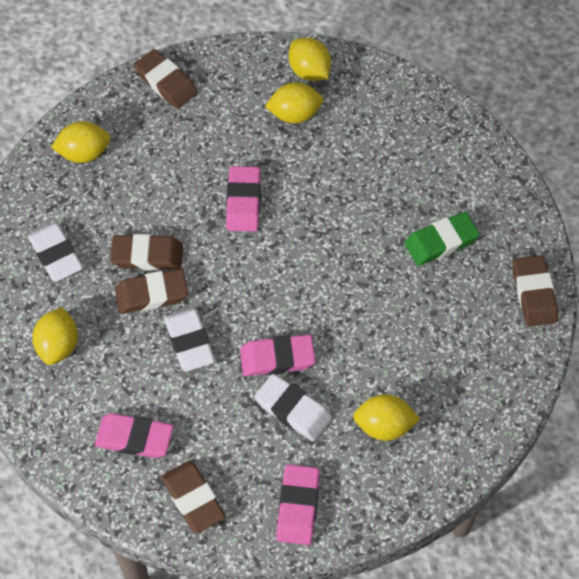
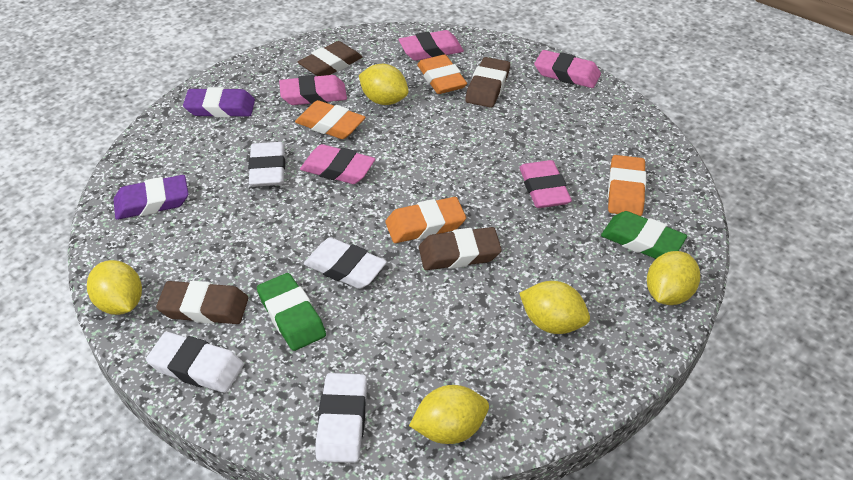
brown eraser: 5 -> 4
green eraser: 1 -> 2
orange eraser: 0 -> 4
pink eraser: 4 -> 5
purple eraser: 0 -> 2
white eraser: 3 -> 4

